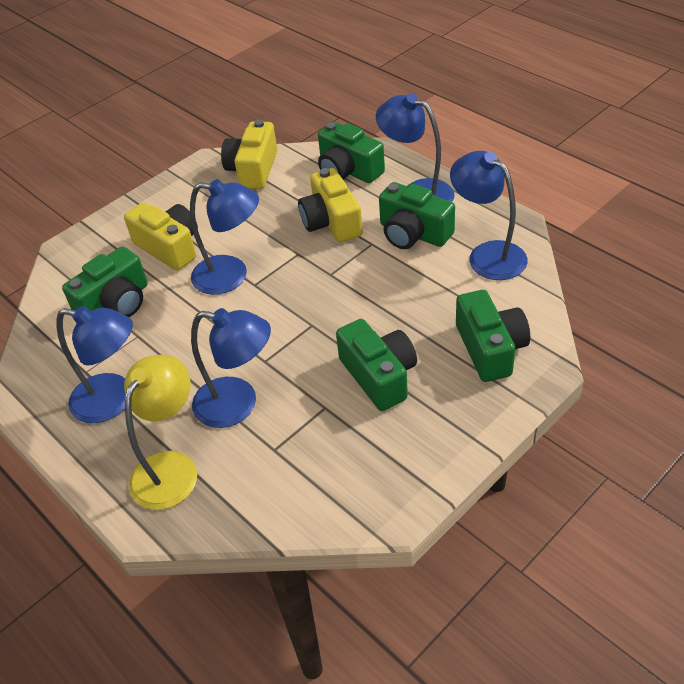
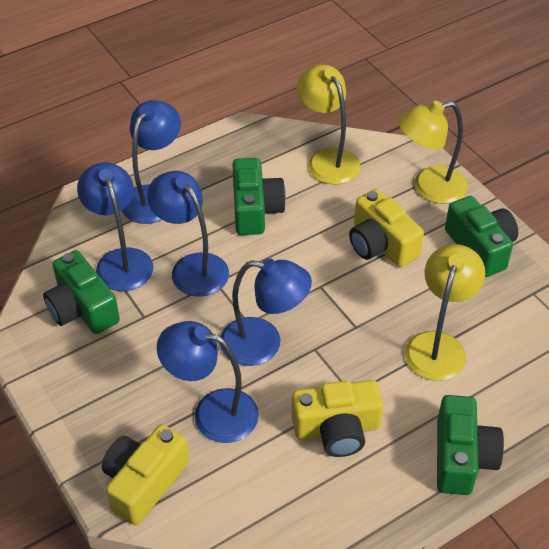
green camera: 5 -> 4
yellow lamp: 1 -> 3

